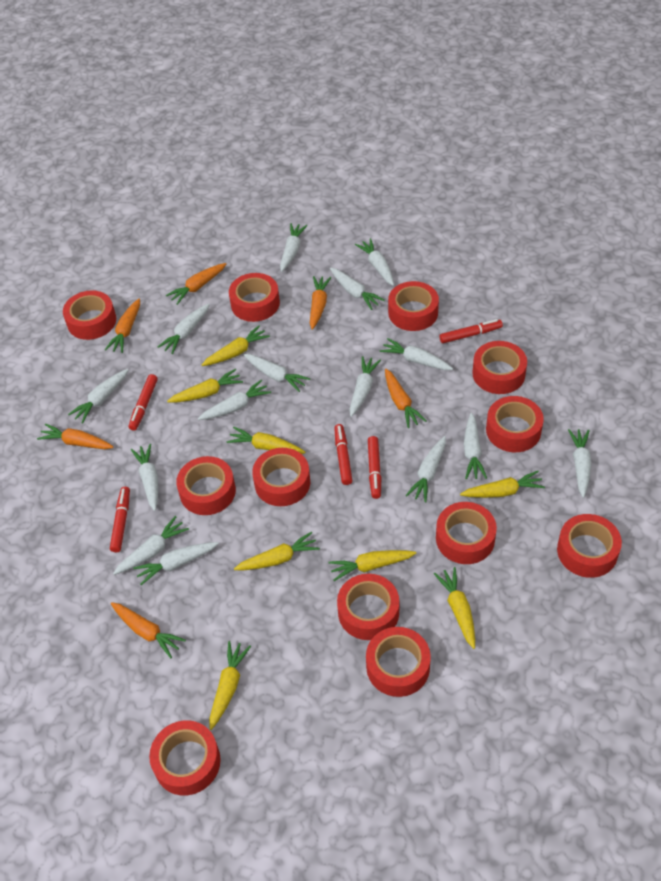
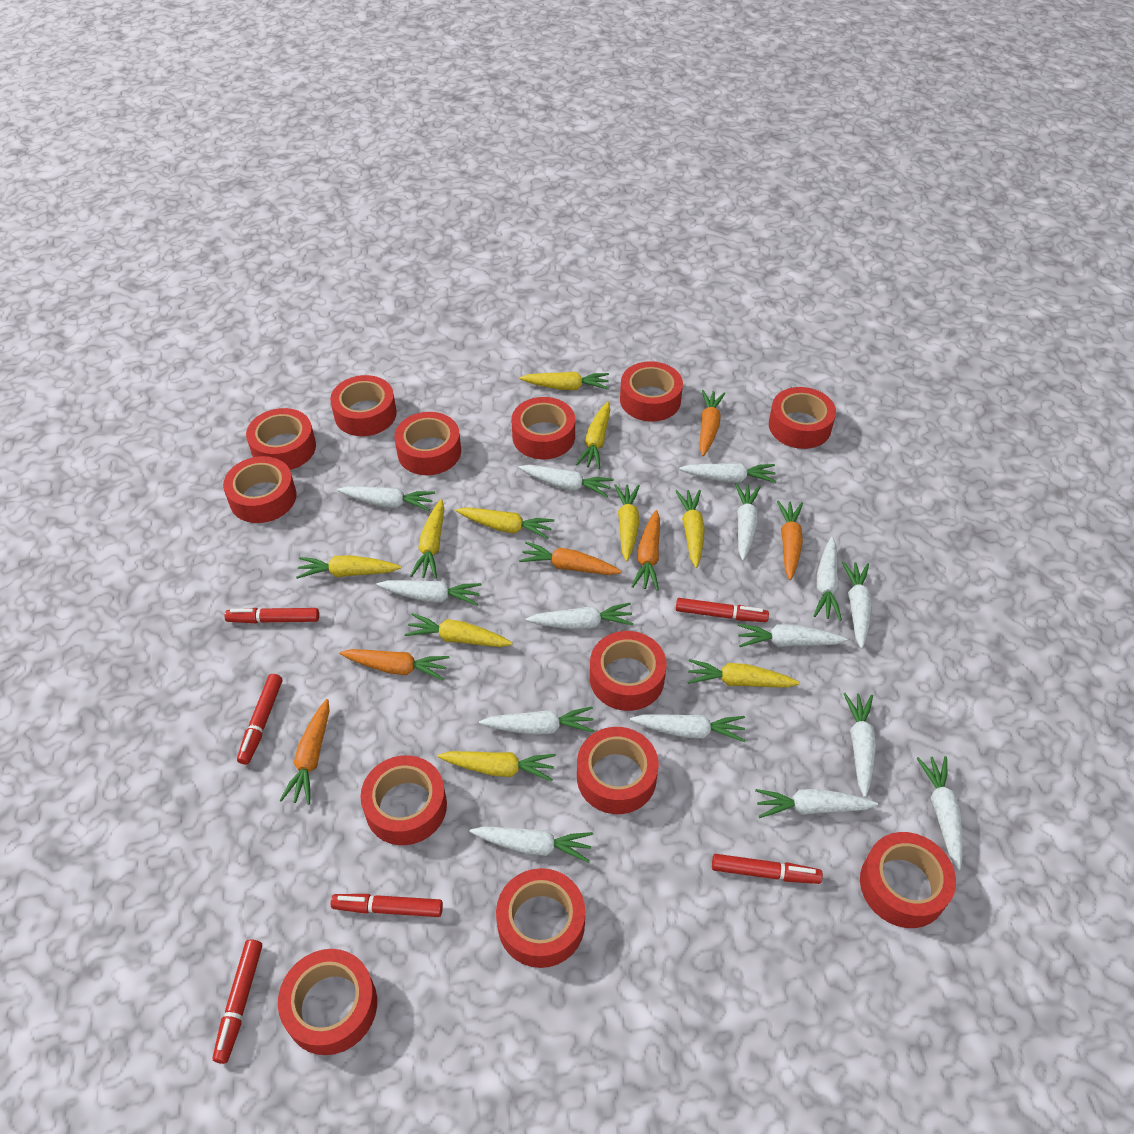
red marker: 5 -> 6
red tape: 12 -> 13
yellow carrot: 8 -> 10

